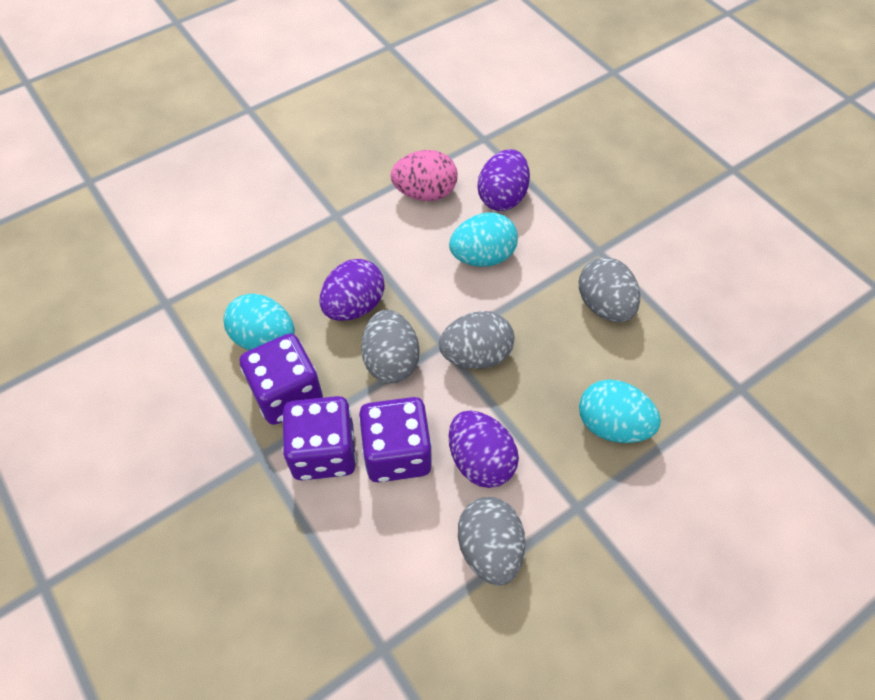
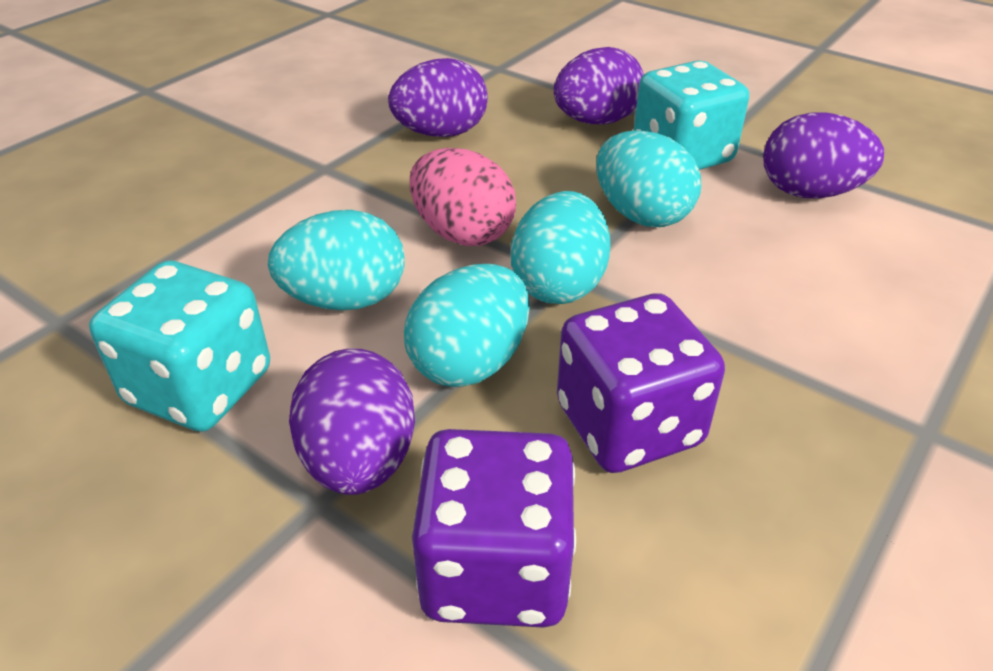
grey egg: 4 -> 0
purple dice: 3 -> 2
purple egg: 3 -> 4
turquoise dice: 0 -> 2
turquoise egg: 3 -> 4

